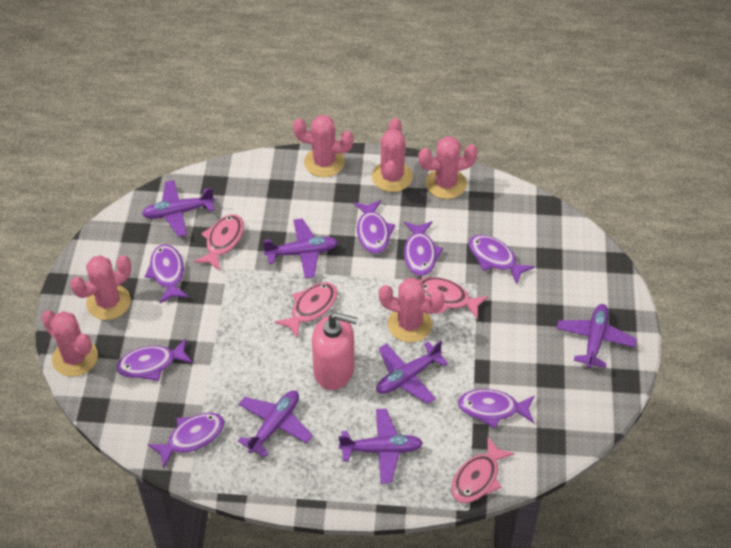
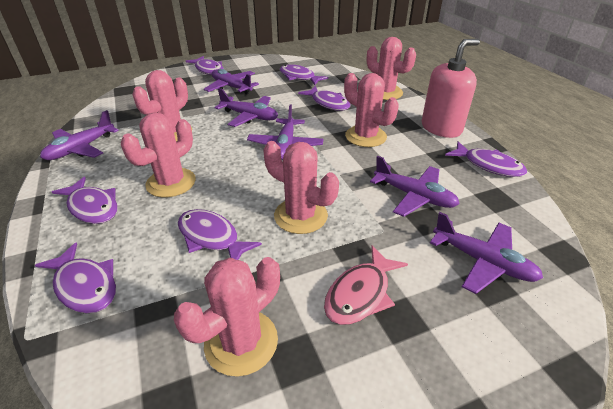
pink fish: 4 -> 1

